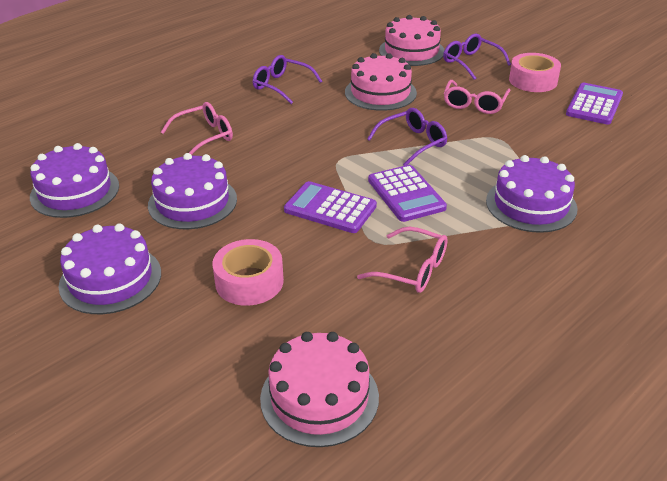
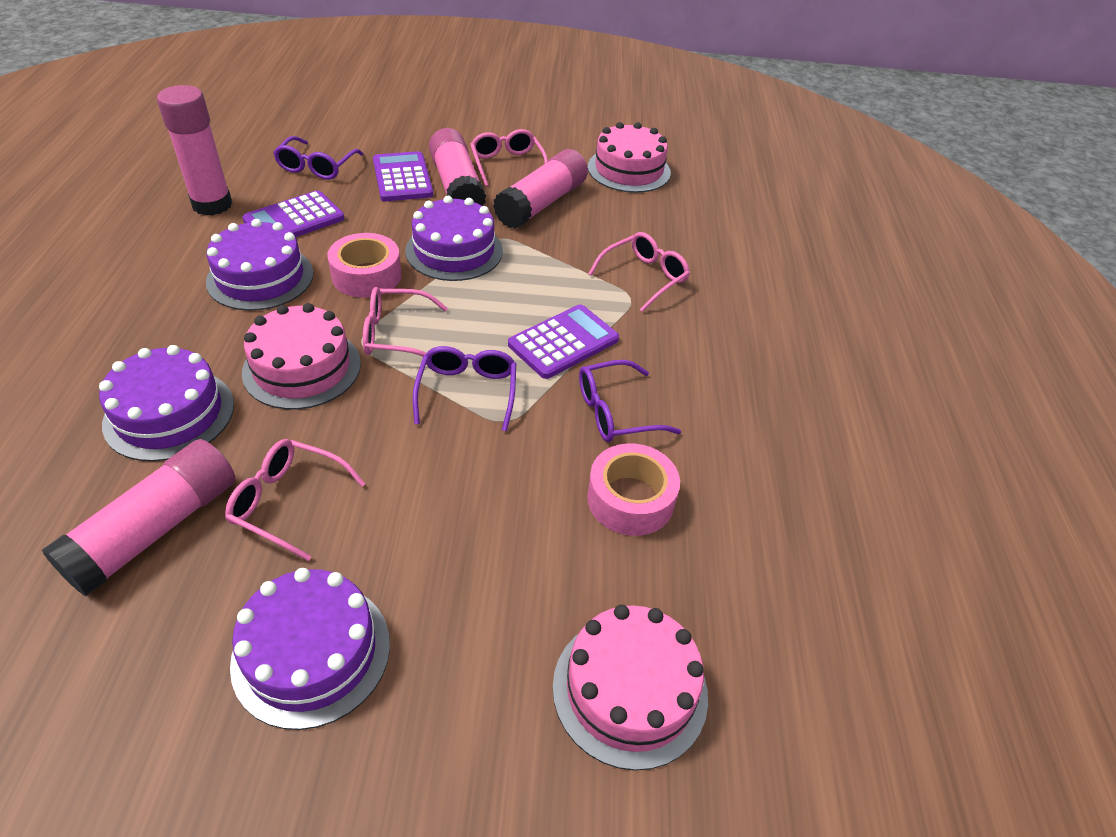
pink glasses: 3 -> 4
pink glue stick: 0 -> 4

